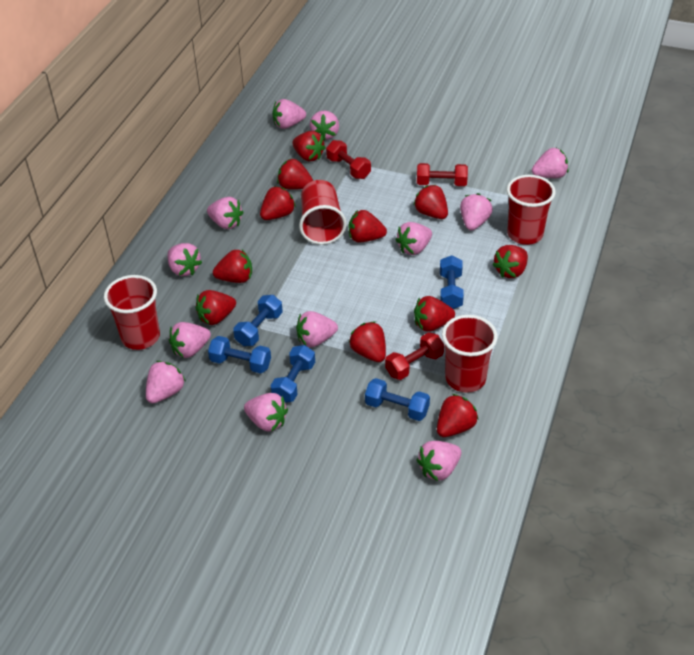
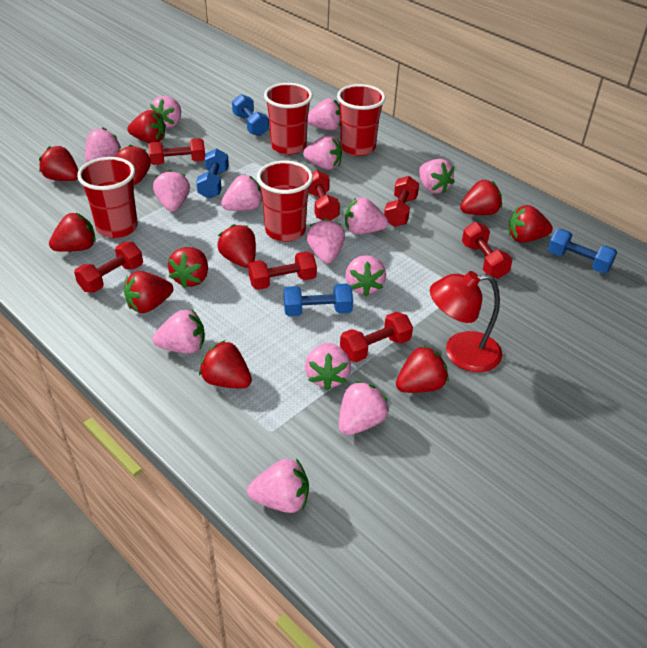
blue dumbbell: 5 -> 4
pink strawberry: 12 -> 14
red dumbbell: 3 -> 7
red lamp: 0 -> 1

